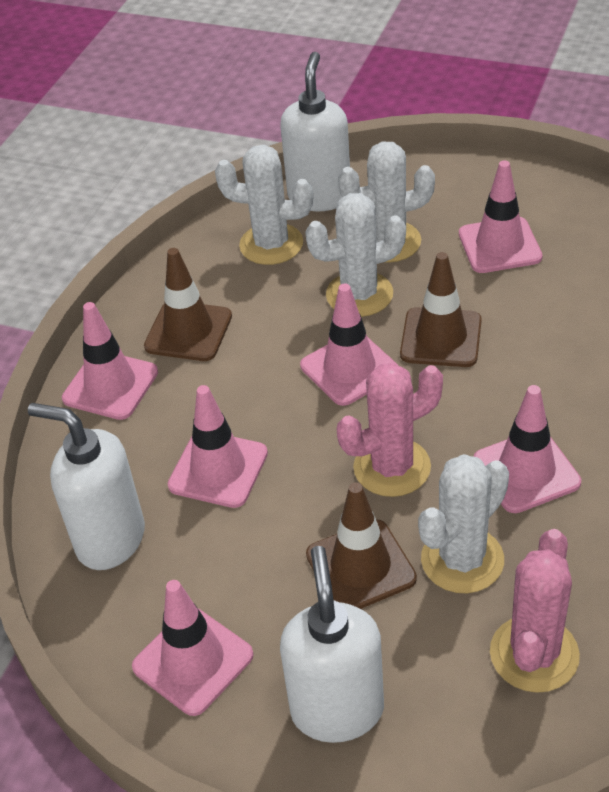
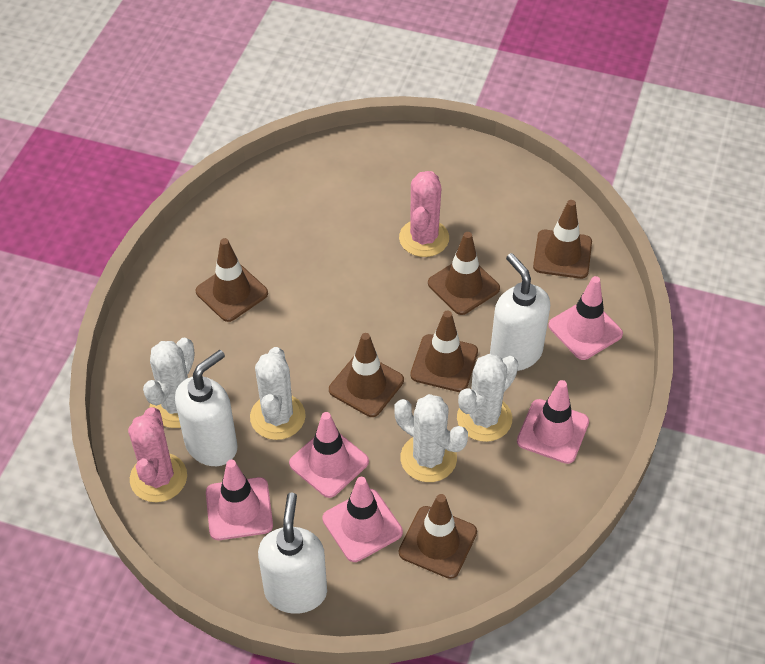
brown traffic cone: 3 -> 6
pink traffic cone: 6 -> 5

